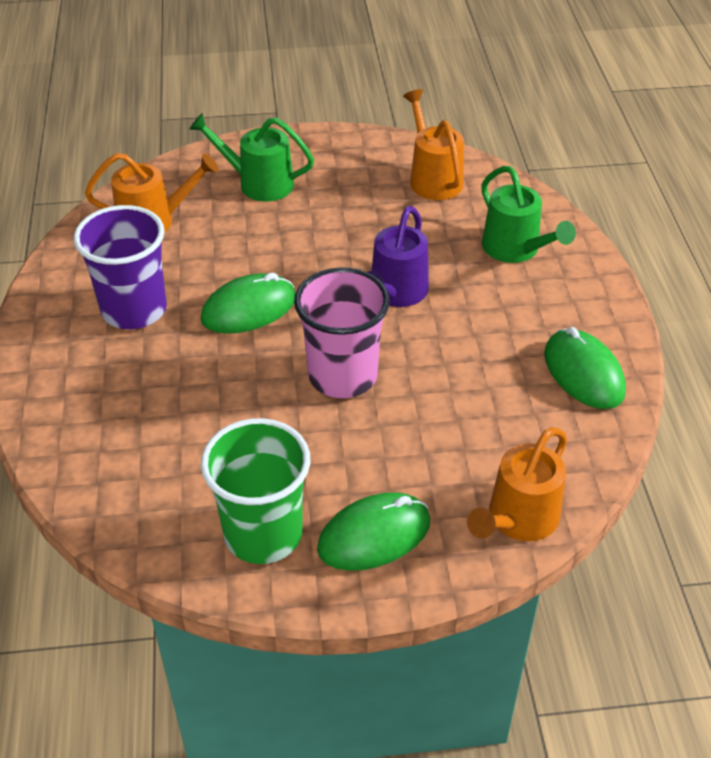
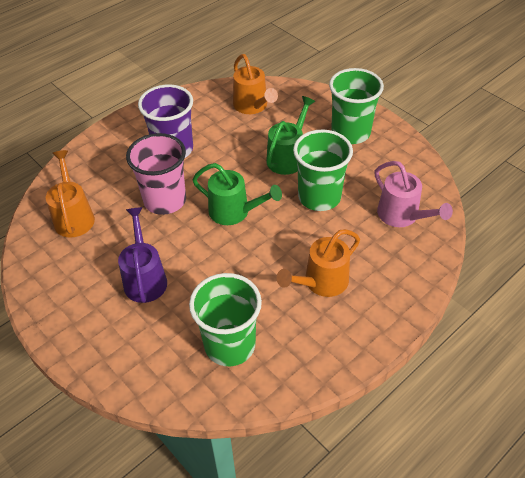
green cup: 1 -> 3
green mouse: 3 -> 0
pink watering can: 0 -> 1

